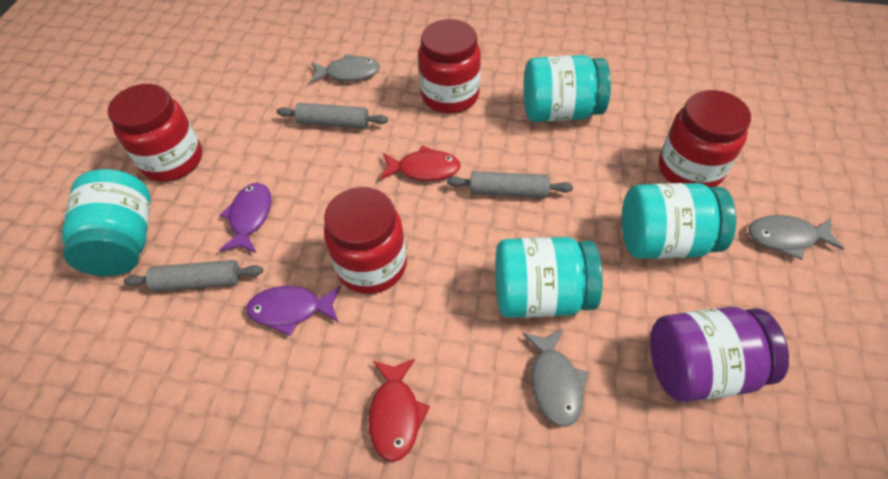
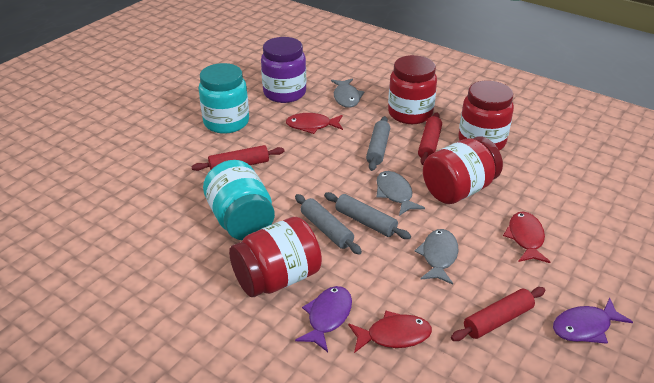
red fish: 2 -> 3
red rolling pin: 0 -> 3
turquoise jar: 4 -> 2

